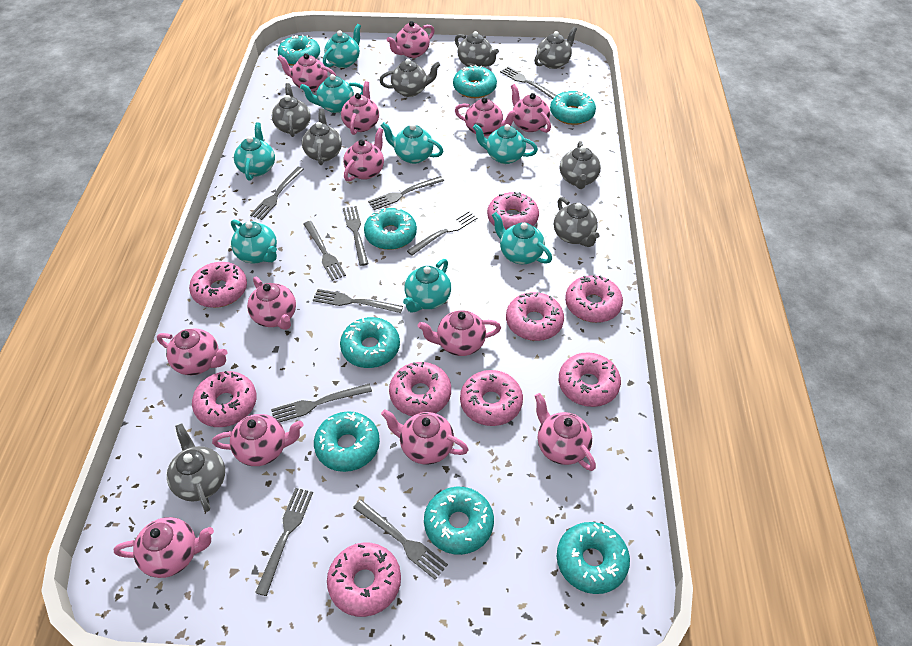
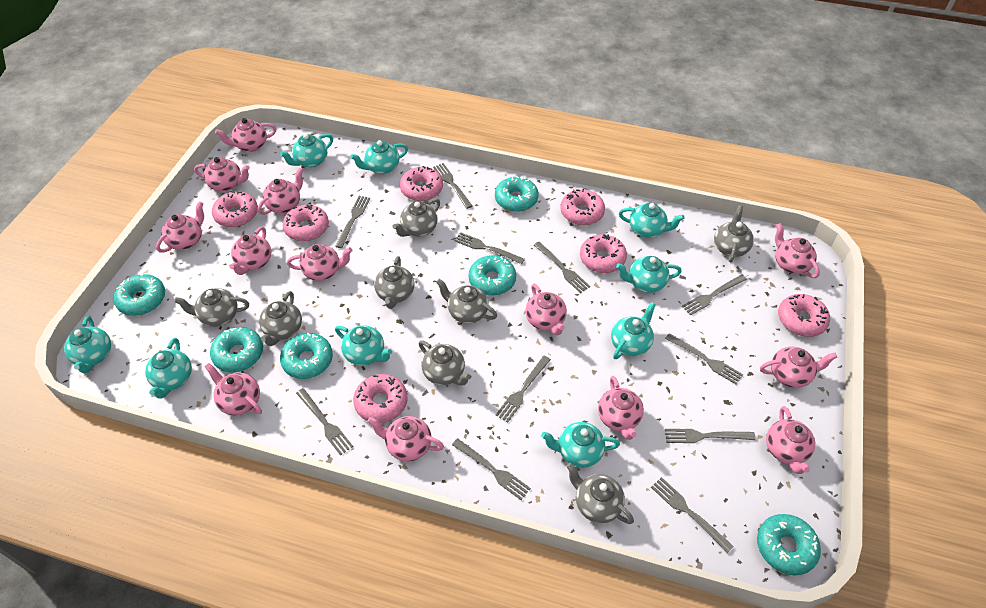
grey fork: 10 -> 11
pink donut: 9 -> 7
turquoise donut: 8 -> 6
turquoise teapot: 8 -> 9

